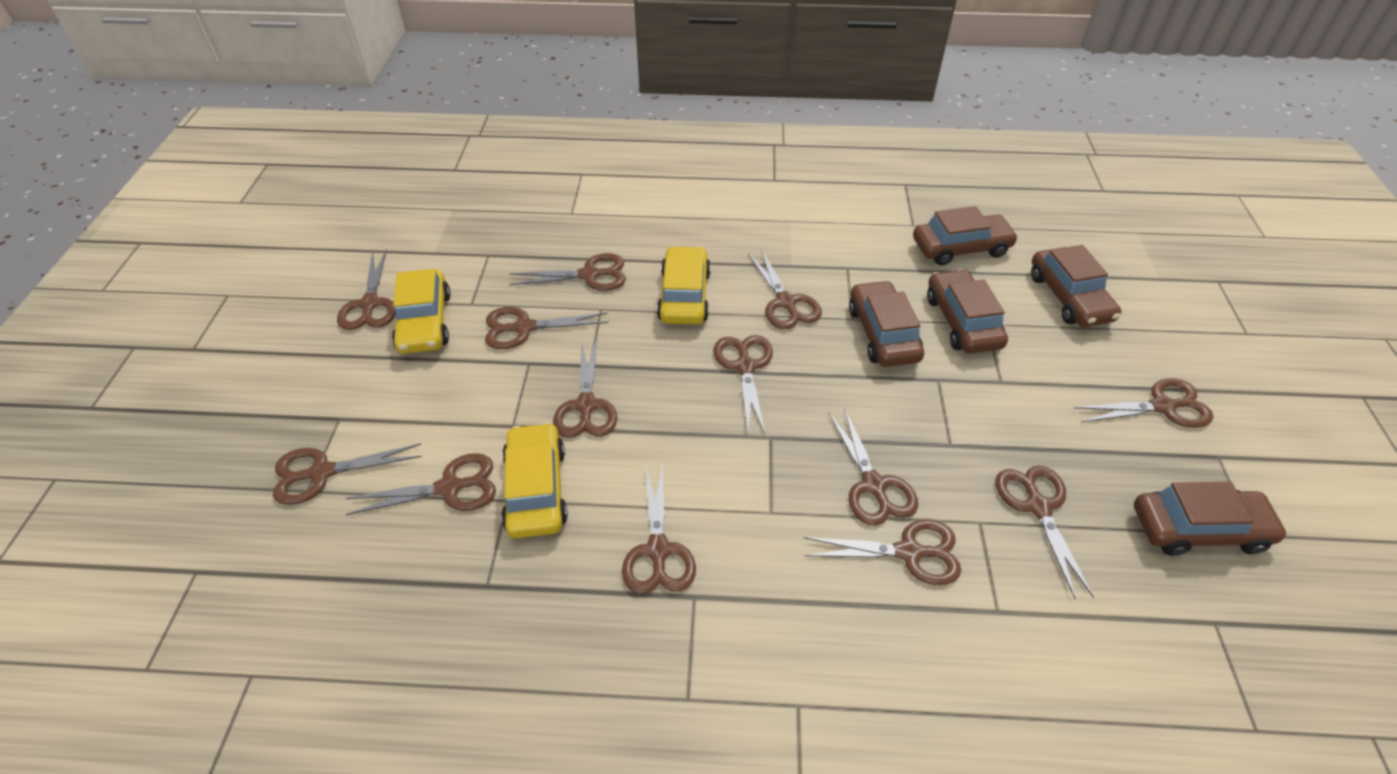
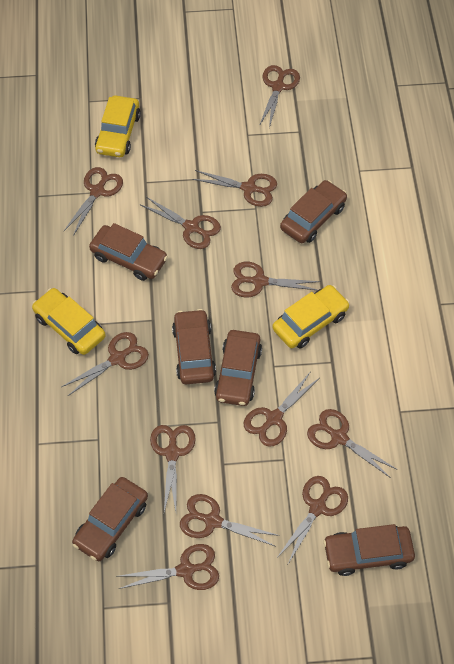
brown car: 5 -> 6
brown scissors: 13 -> 12

